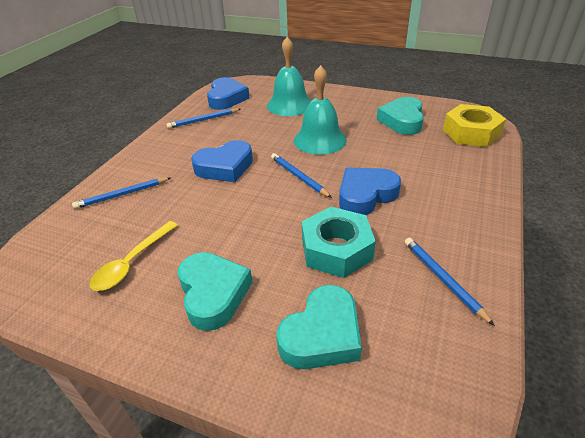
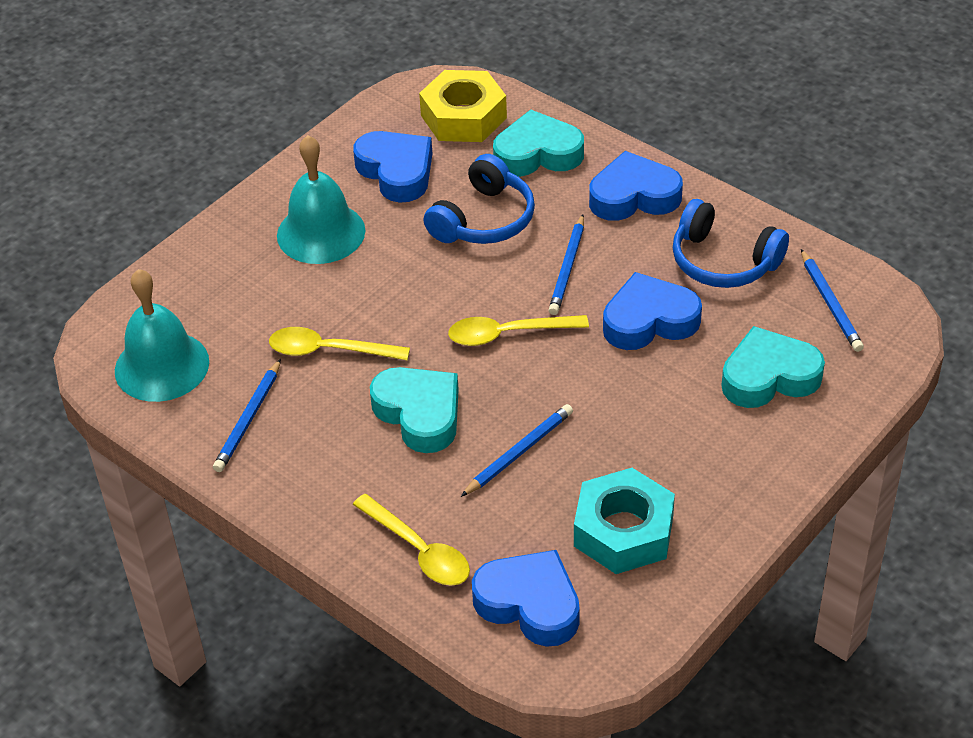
blue headphones: 0 -> 2
blue heart: 3 -> 4
yellow spoon: 1 -> 3

